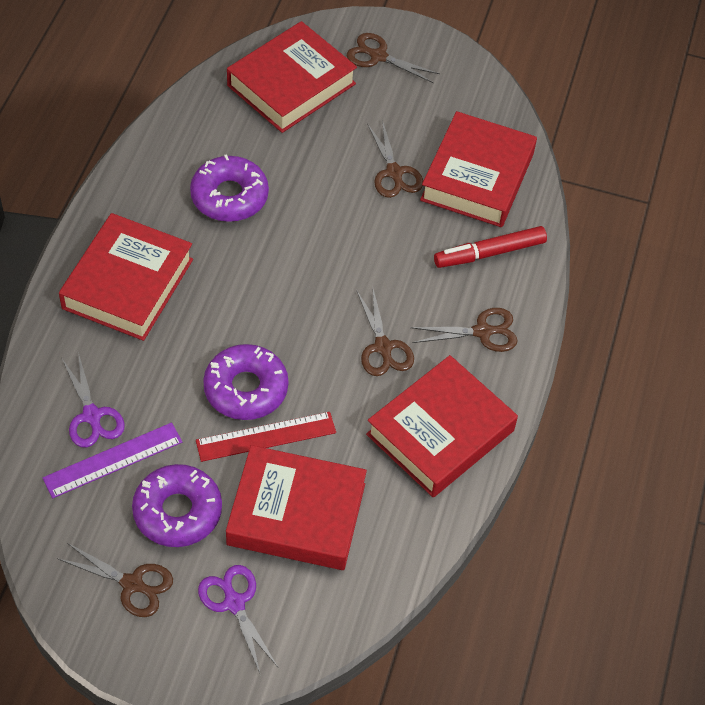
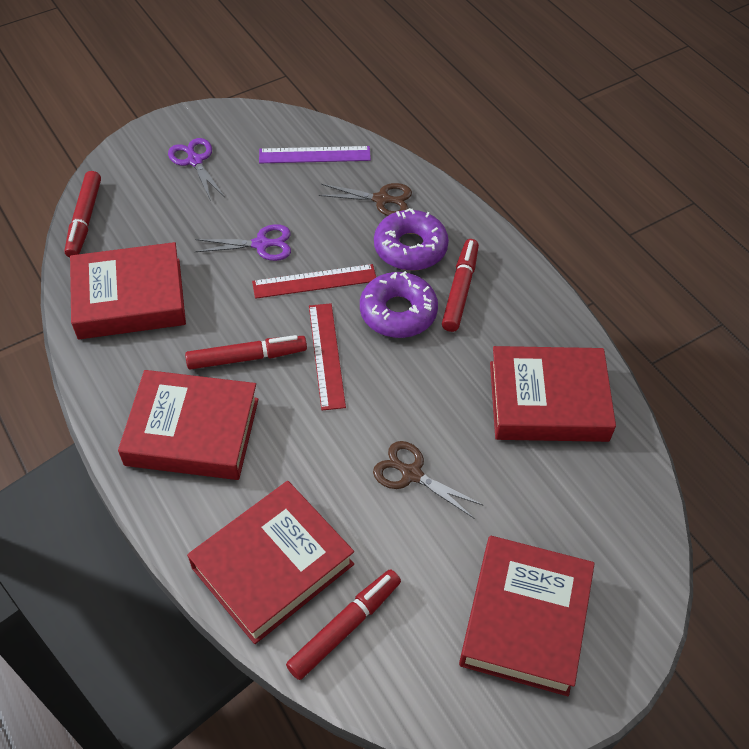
brown scissors: 5 -> 2
purple donut: 3 -> 2
red marker: 1 -> 4
red ruler: 1 -> 2

